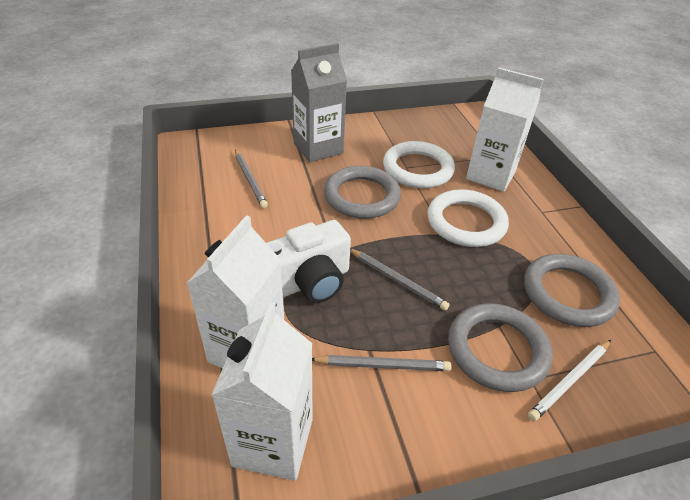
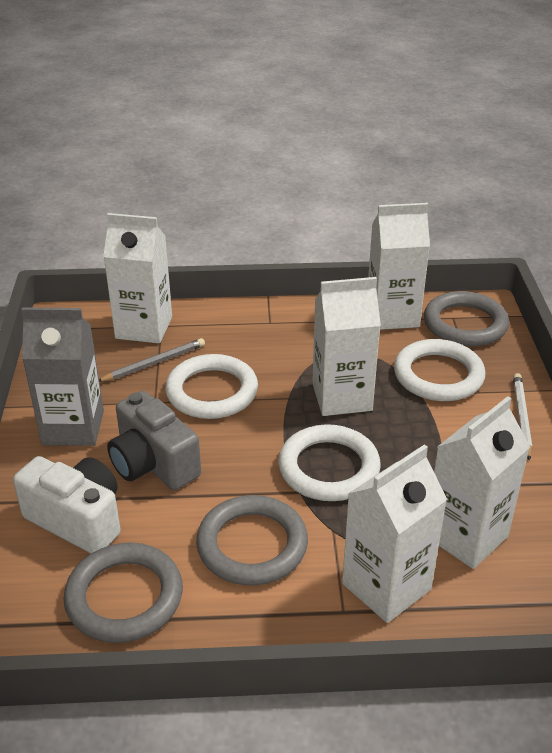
grey camera: 0 -> 1
grey pencil: 3 -> 1
white carton: 3 -> 5
white ring: 2 -> 3

